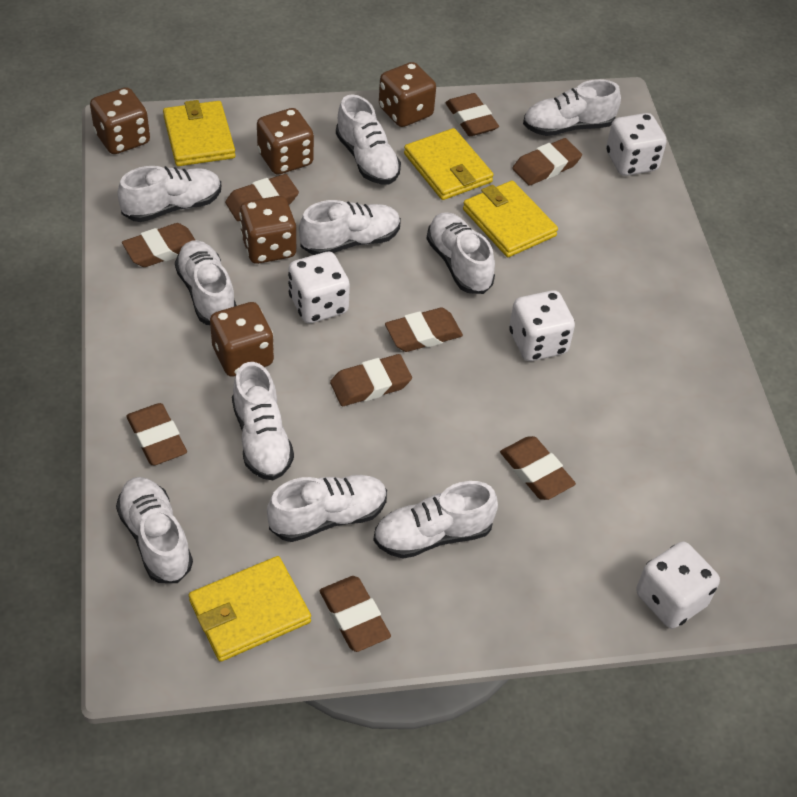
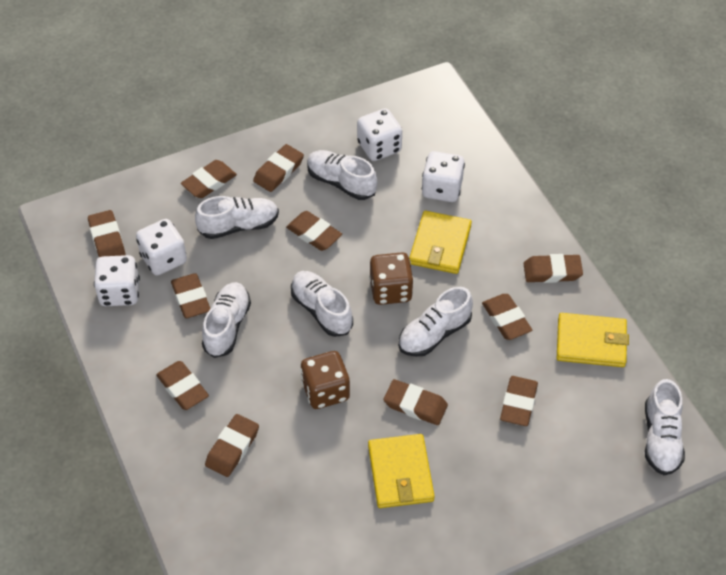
brown dice: 5 -> 2
brown eraser: 9 -> 11
white shoe: 10 -> 6
yellow wallet: 4 -> 3

